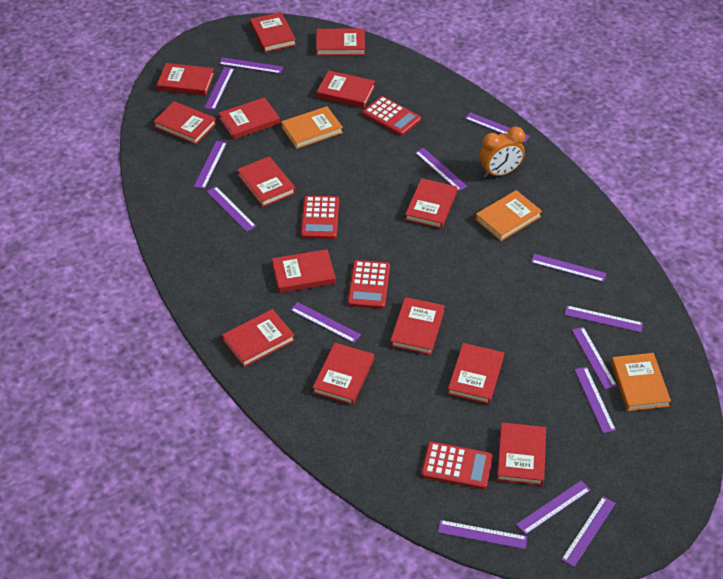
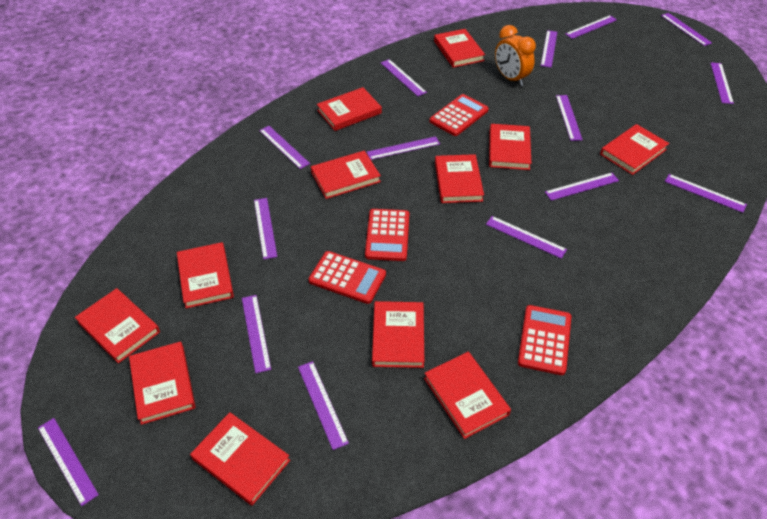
orange book: 3 -> 0
purple ruler: 14 -> 15
red book: 14 -> 12

